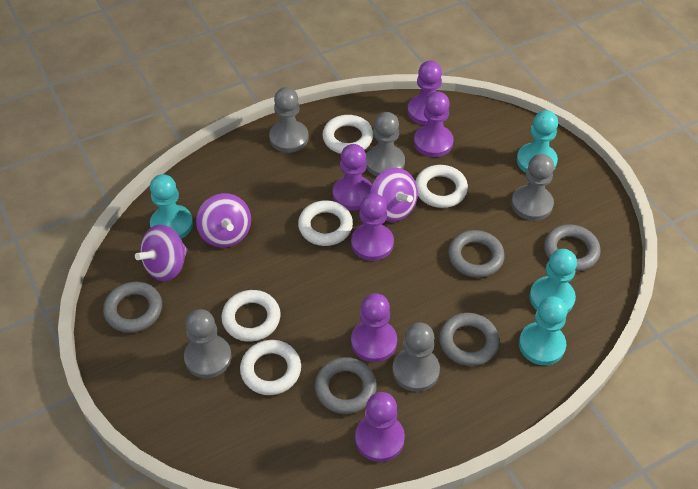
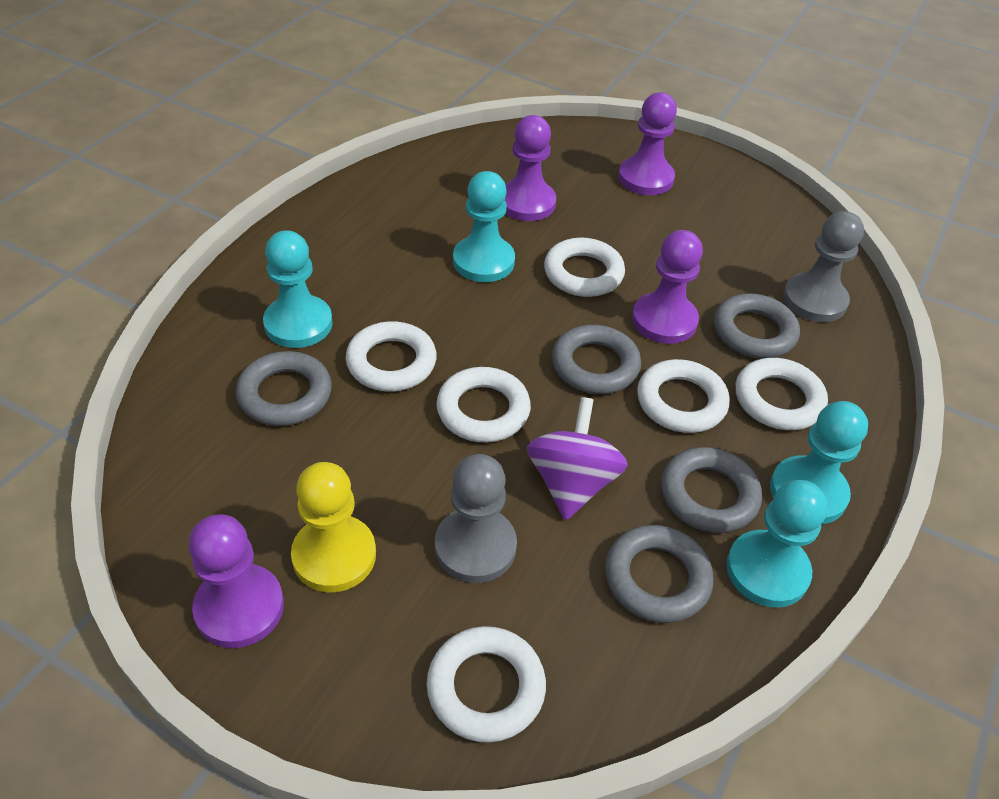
grey pawn: 5 -> 2
purple pawn: 6 -> 4
purple spinning top: 3 -> 1
white ring: 5 -> 6
yellow pawn: 0 -> 1

